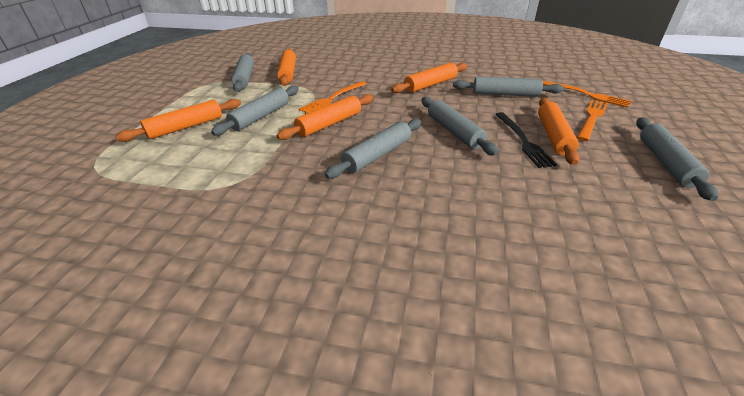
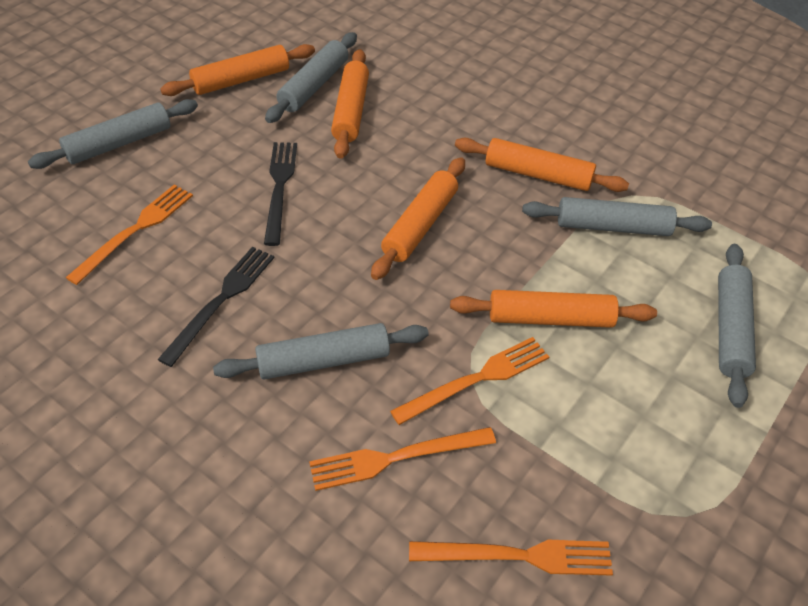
black fork: 1 -> 2
grey rolling pin: 6 -> 5
orange fork: 3 -> 4

